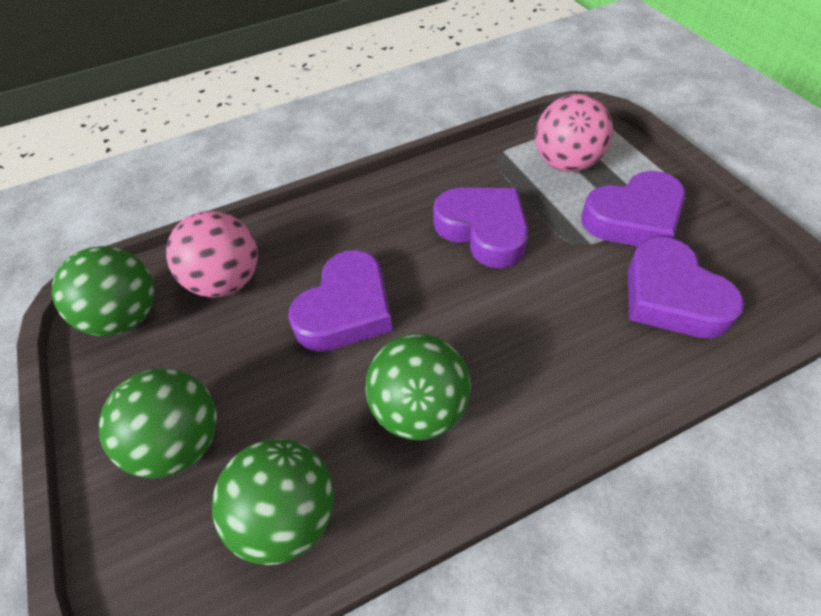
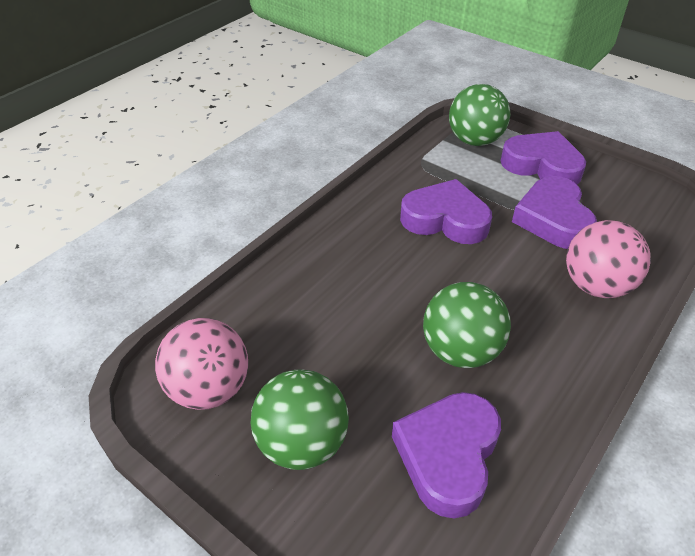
green ball: 4 -> 3

